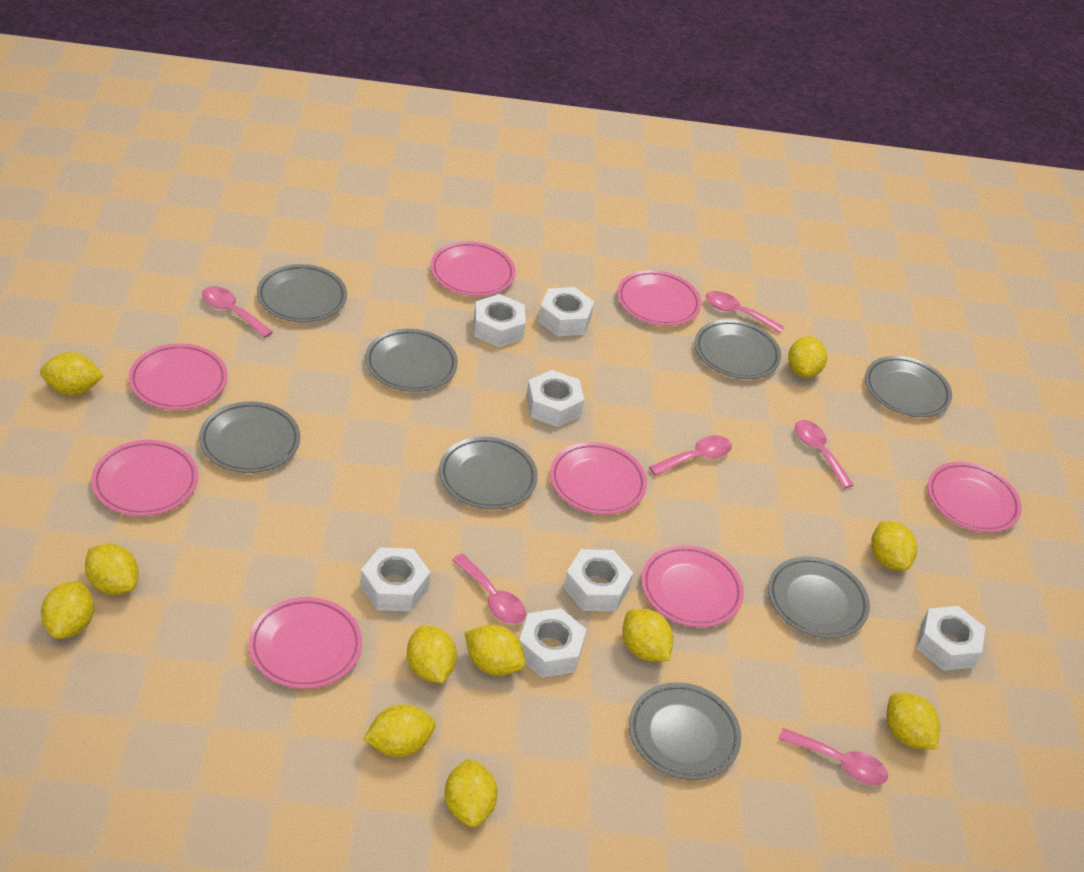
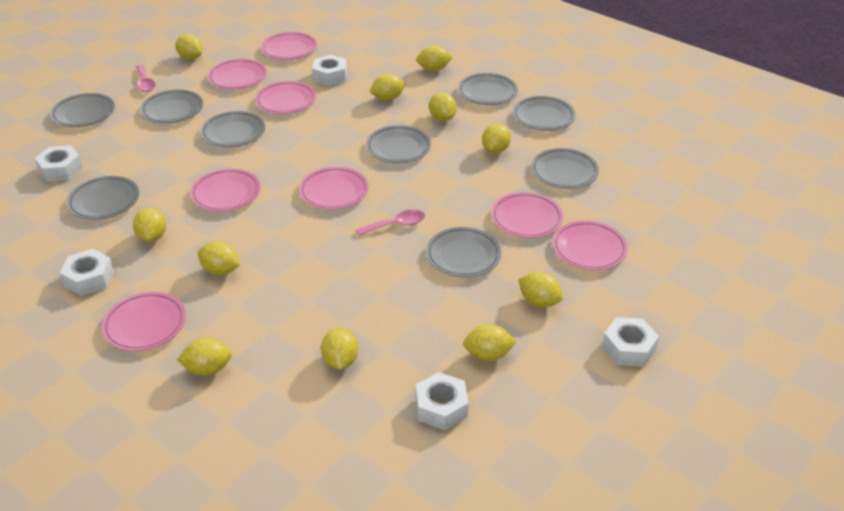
grey plate: 8 -> 9
pink spoon: 6 -> 2
white nut: 7 -> 5

